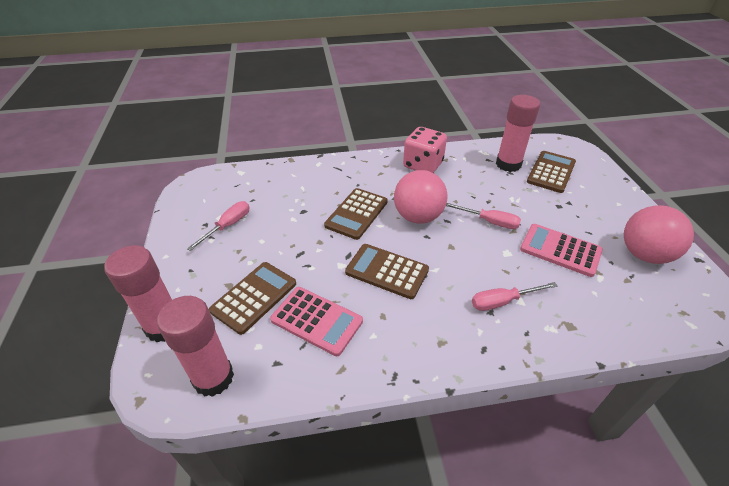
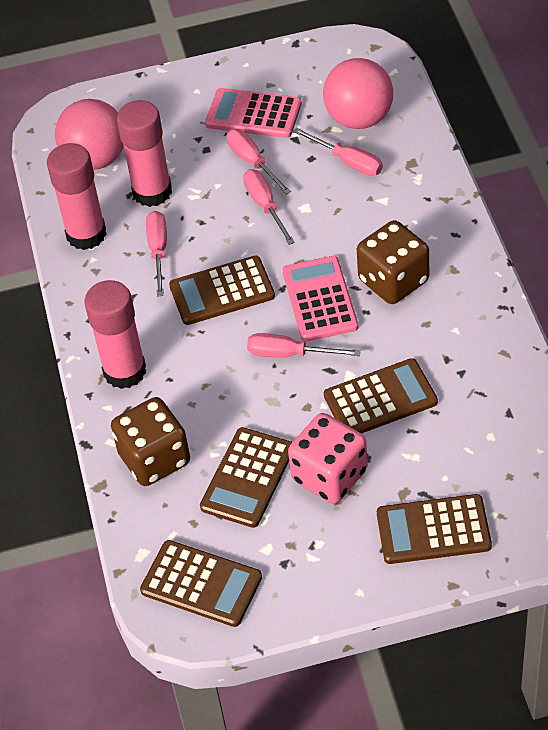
brown calculator: 4 -> 5
brown dice: 0 -> 2
pink screwdriver: 3 -> 5

